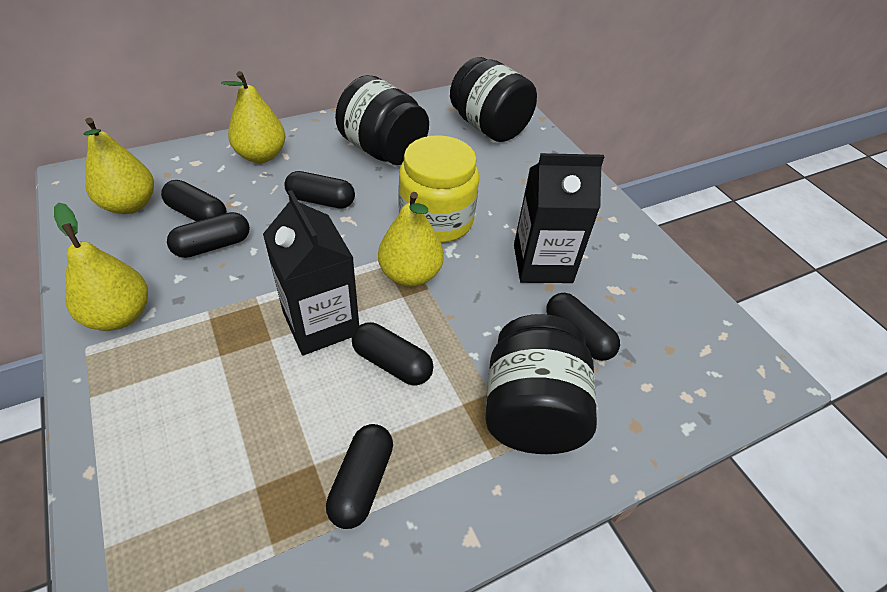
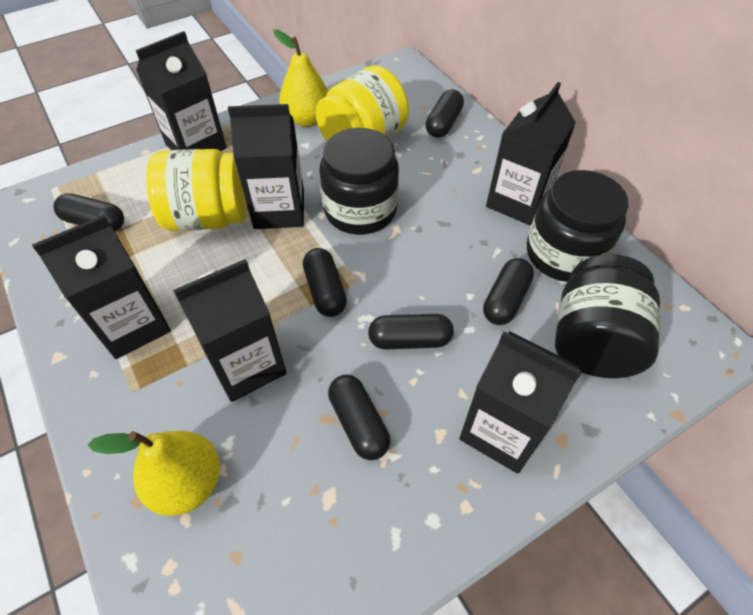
black carton: 2 -> 6
yellow jar: 1 -> 2
yellow pear: 4 -> 2

